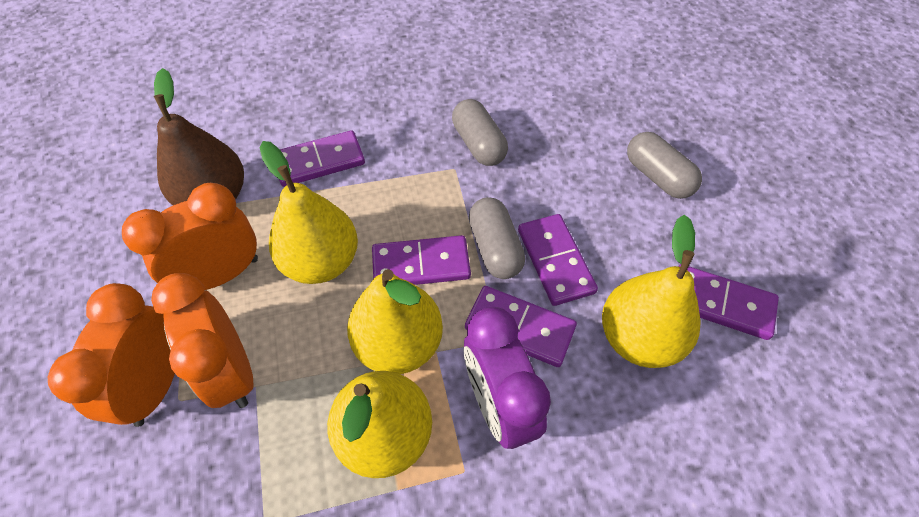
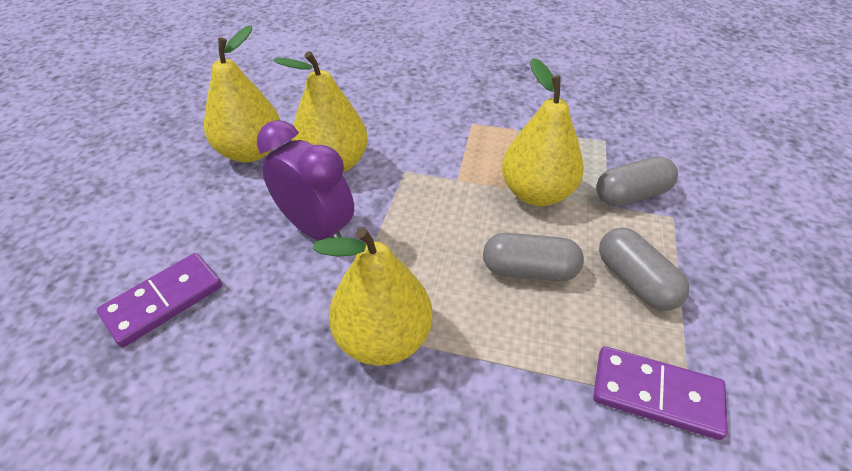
brown pear: 1 -> 0
orange clock: 3 -> 0
purple domino: 5 -> 2

